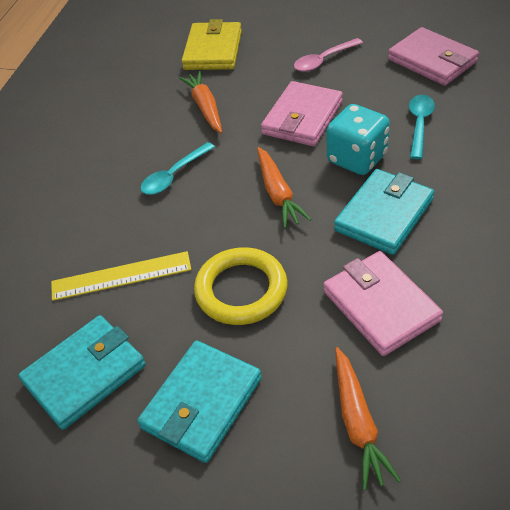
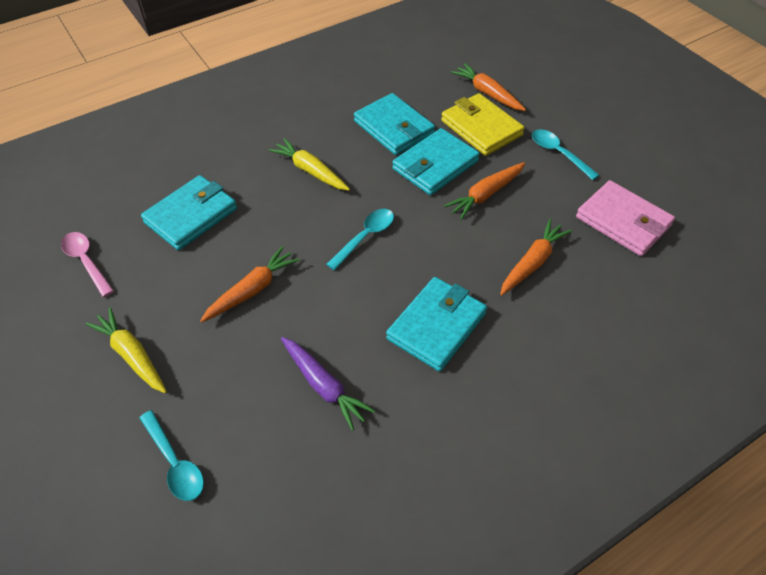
orange carrot: 3 -> 4
pink wallet: 3 -> 1
purple carrot: 0 -> 1
turquoise dice: 1 -> 0
turquoise spoon: 2 -> 3
turquoise wallet: 3 -> 4
yellow carrot: 0 -> 2
yellow ring: 1 -> 0
yellow ruler: 1 -> 0

